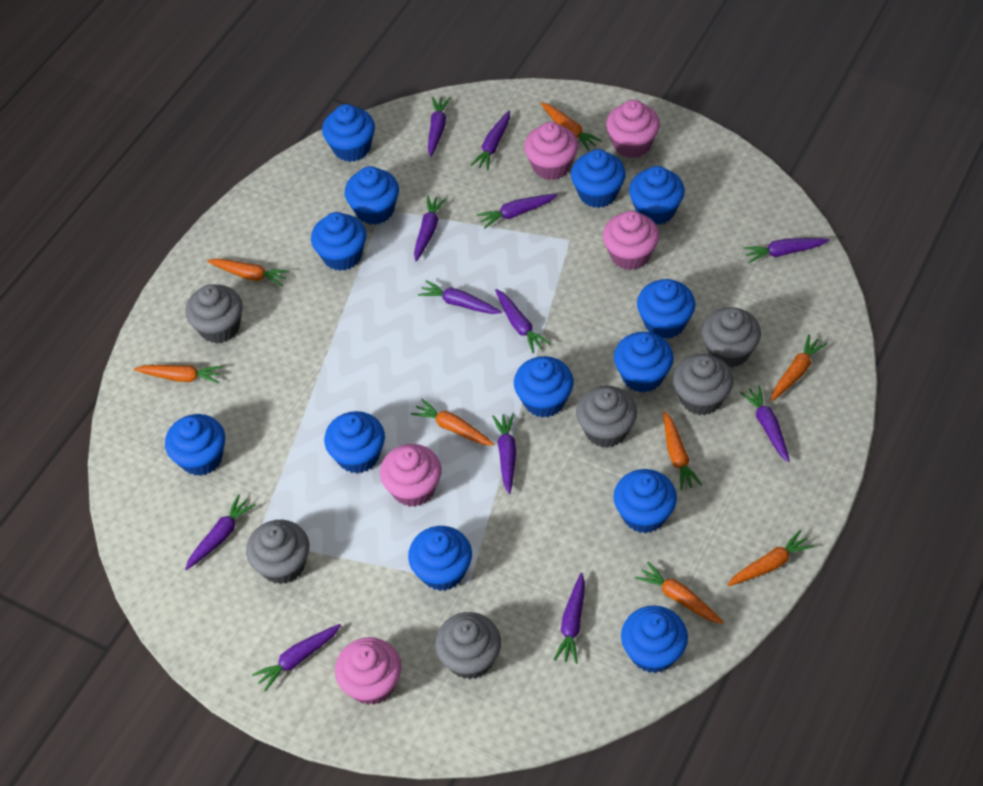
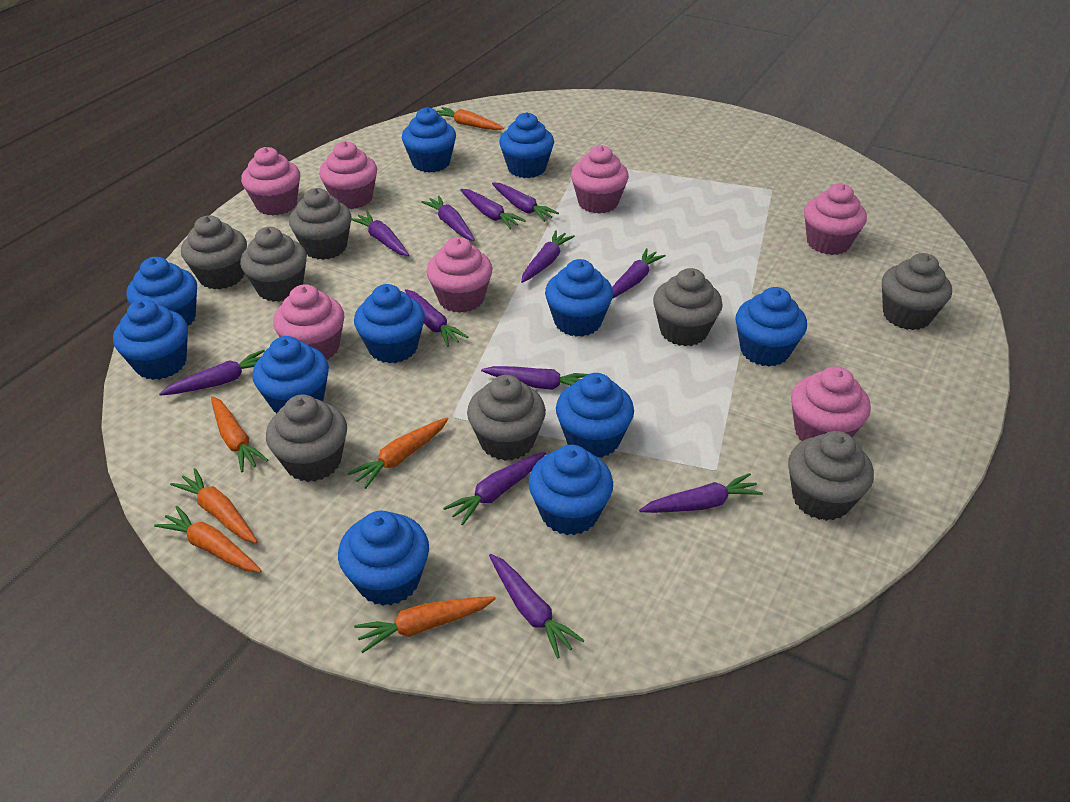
blue cupcake: 13 -> 11
grey cupcake: 6 -> 8
orange carrot: 8 -> 6
pink cupcake: 5 -> 7

